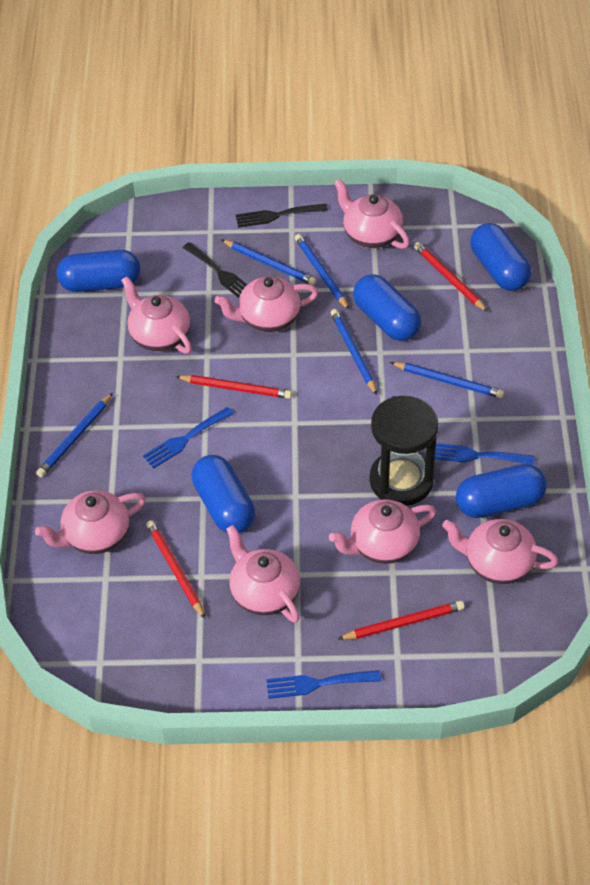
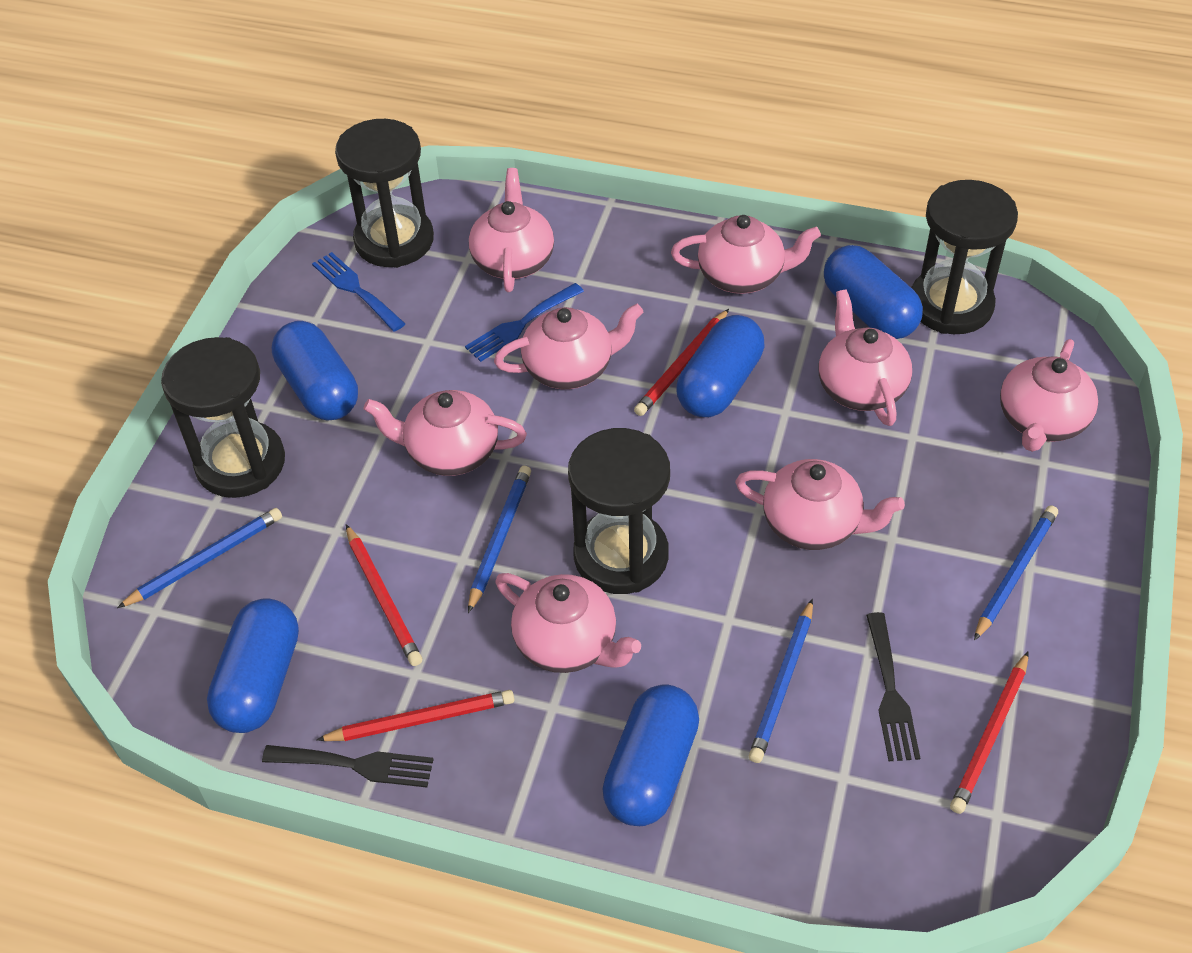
black hourglass: 1 -> 4
blue fork: 3 -> 2
blue pencil: 5 -> 4
pink teapot: 7 -> 8

